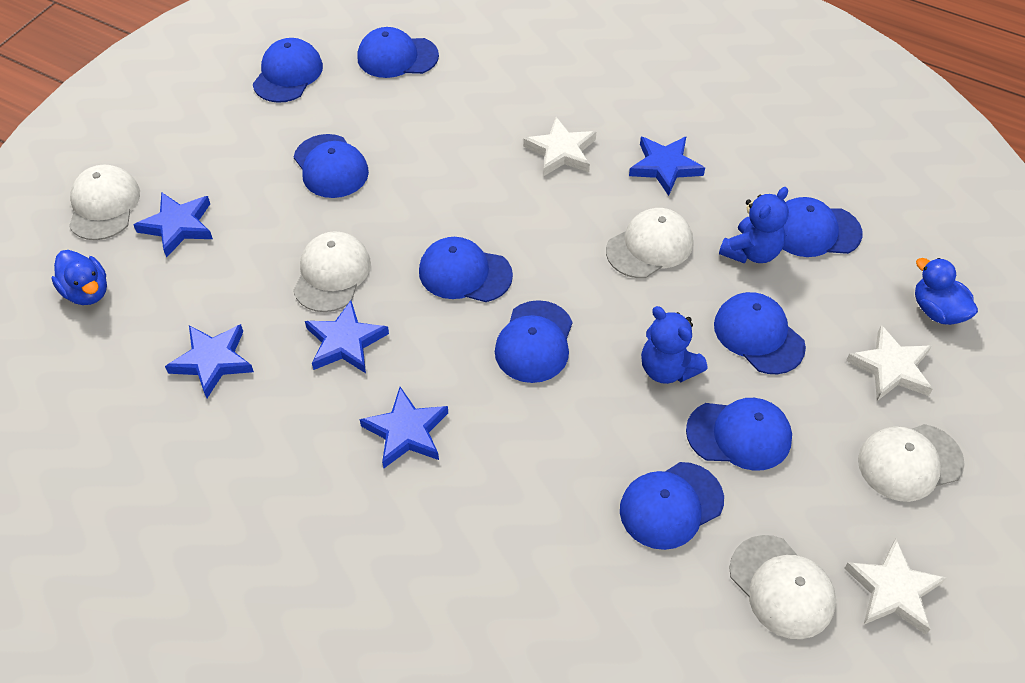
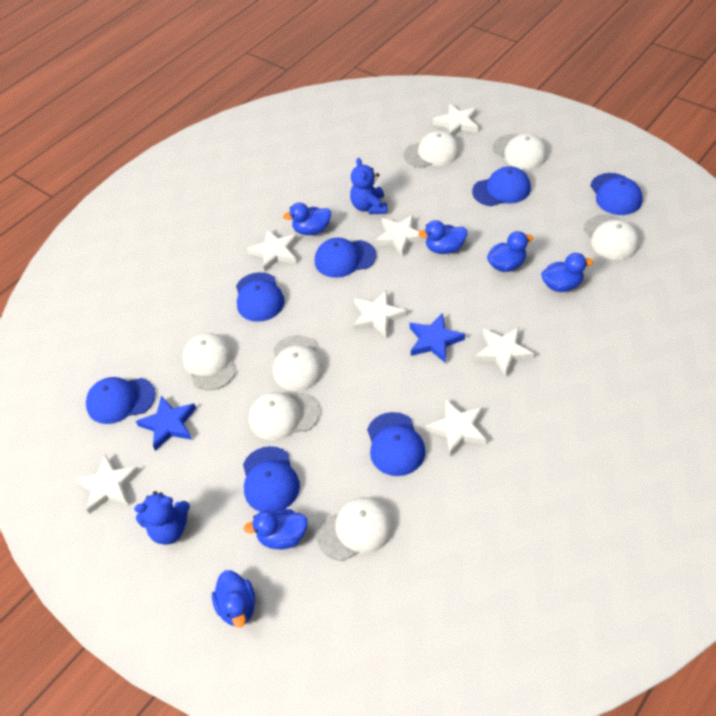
blue cap: 9 -> 7
blue duck: 2 -> 6
blue star: 5 -> 2
white cap: 5 -> 7
white star: 3 -> 7

